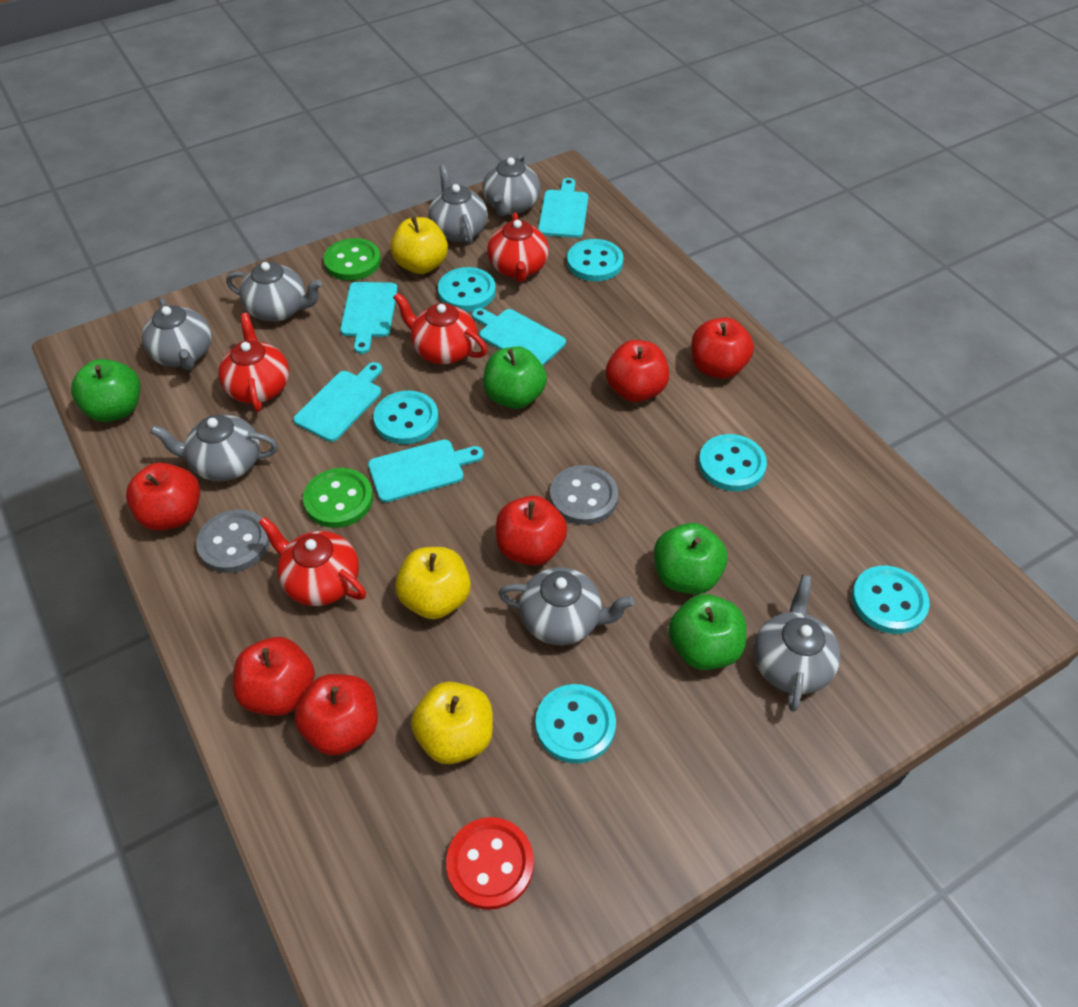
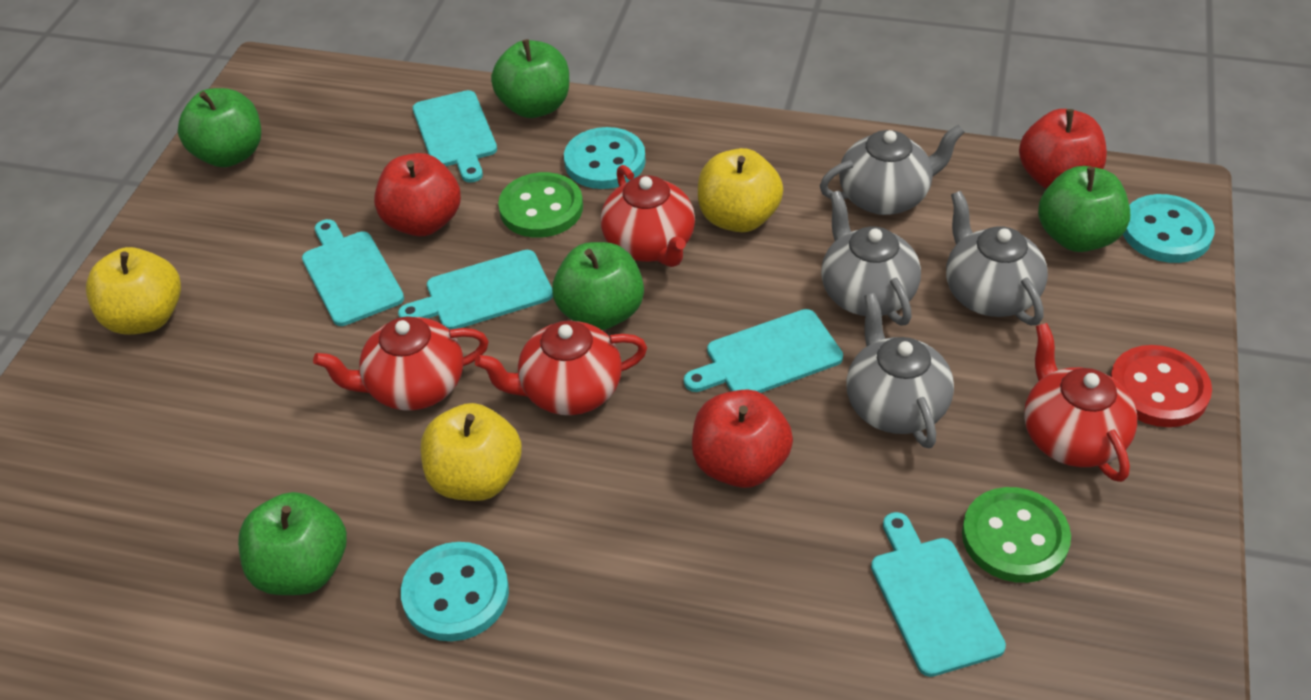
green apple: 4 -> 5
grey button: 2 -> 0
grey teapot: 7 -> 4
red apple: 6 -> 3
turquoise button: 6 -> 3

